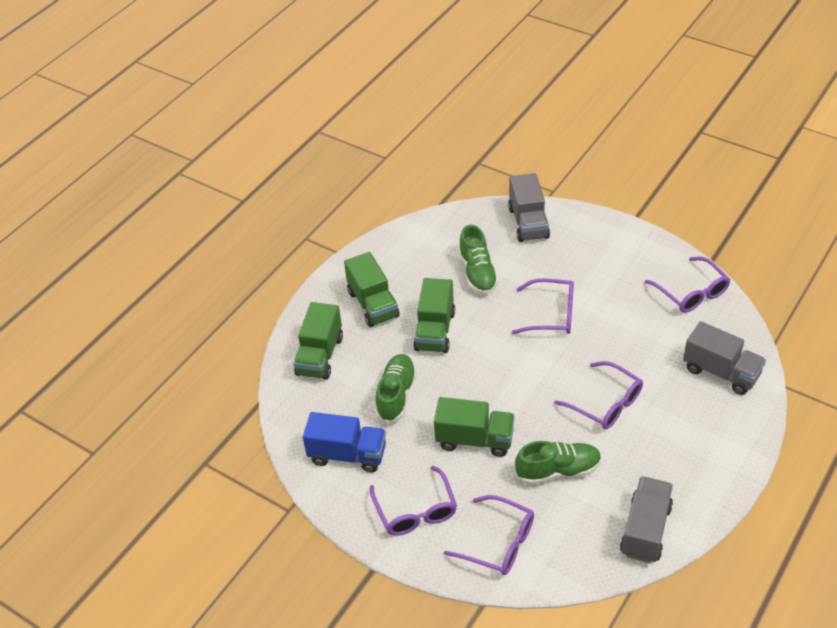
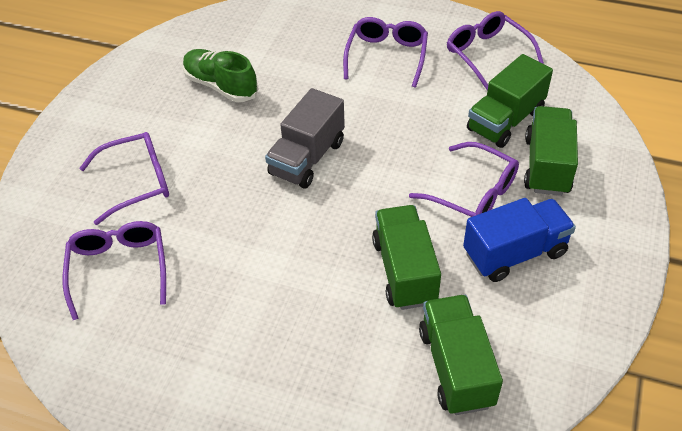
green shoe: 3 -> 1
grey truck: 3 -> 1

